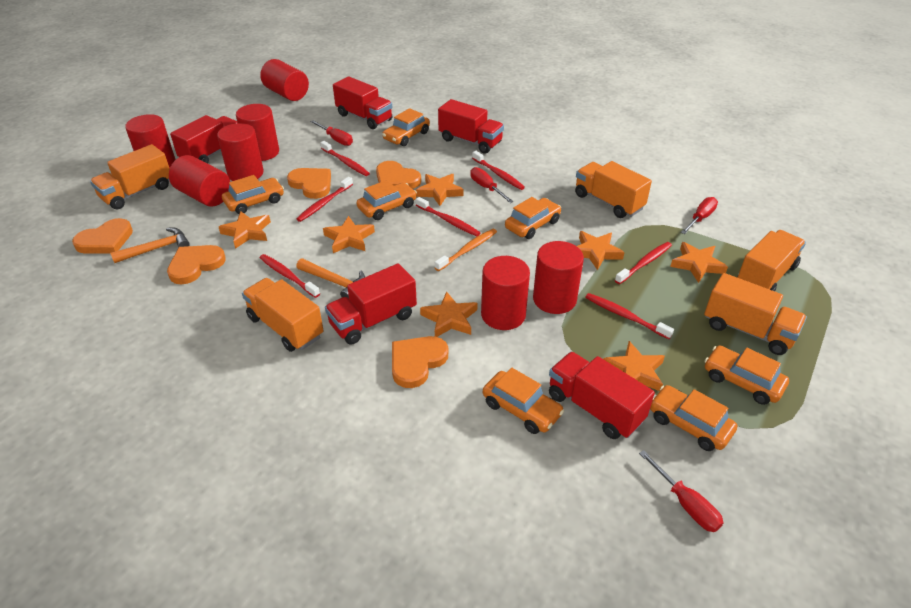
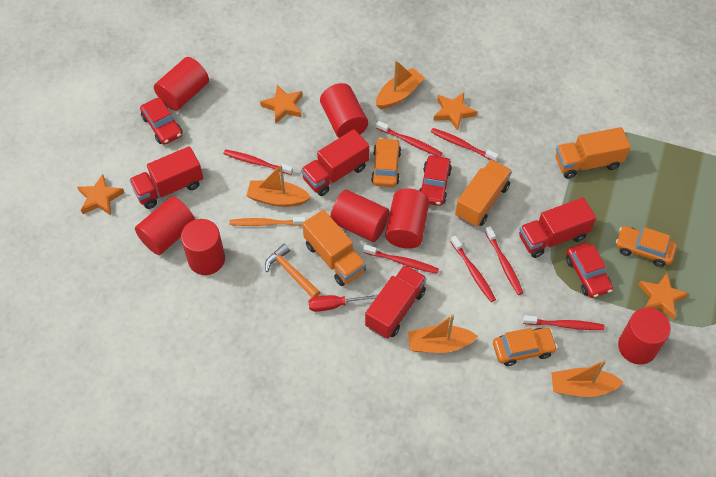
orange boat: 0 -> 4
orange car: 7 -> 3
orange hammer: 2 -> 1
orange heart: 5 -> 0
orange star: 7 -> 4
orange truck: 5 -> 3
red car: 0 -> 3
red screwdriver: 4 -> 1
red truck: 5 -> 4

